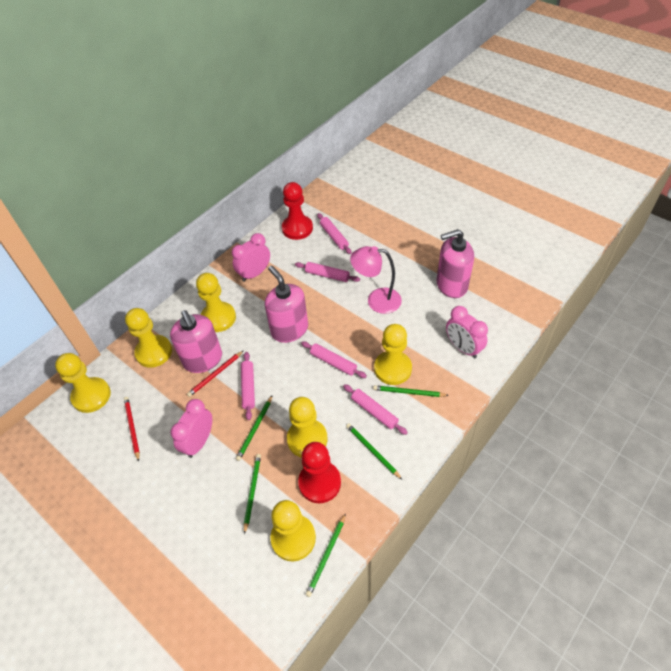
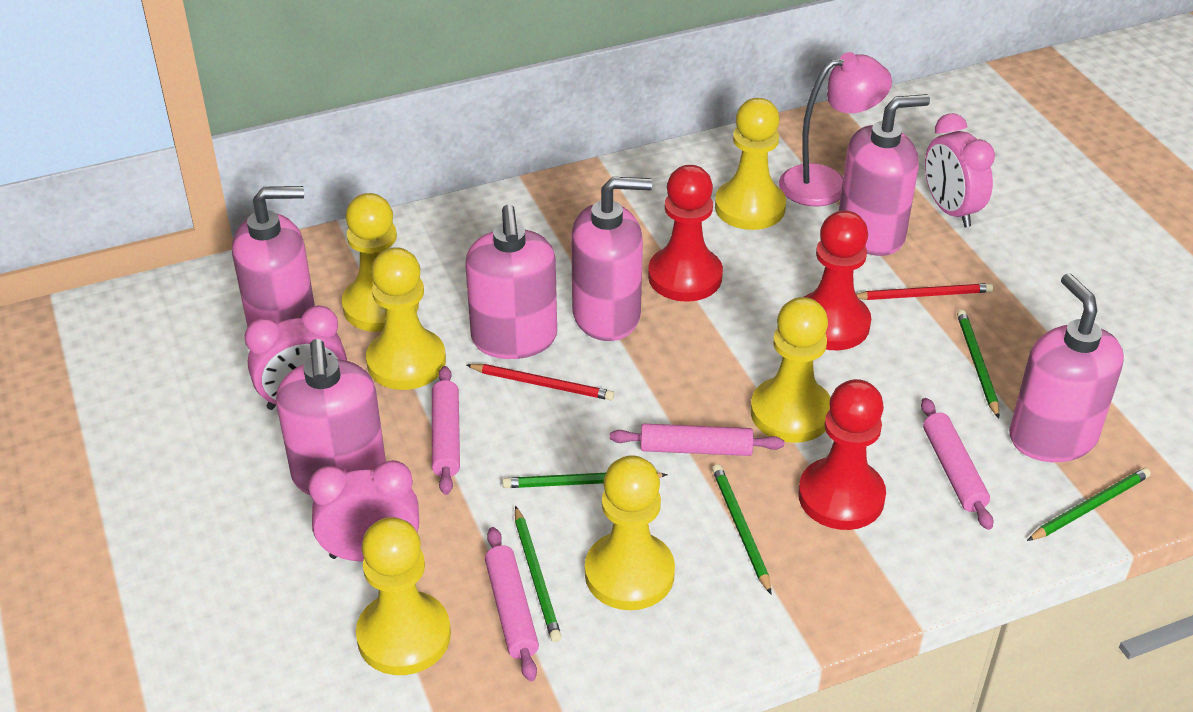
pink rolling pin: 5 -> 4
pink soap dispenser: 3 -> 6
red pawn: 2 -> 3

